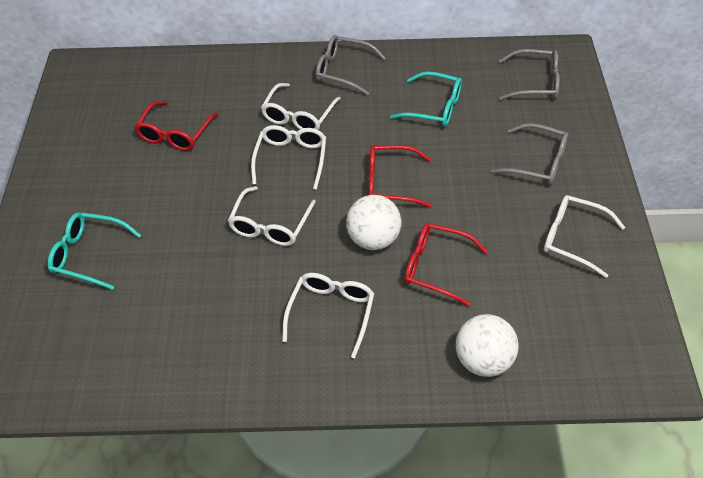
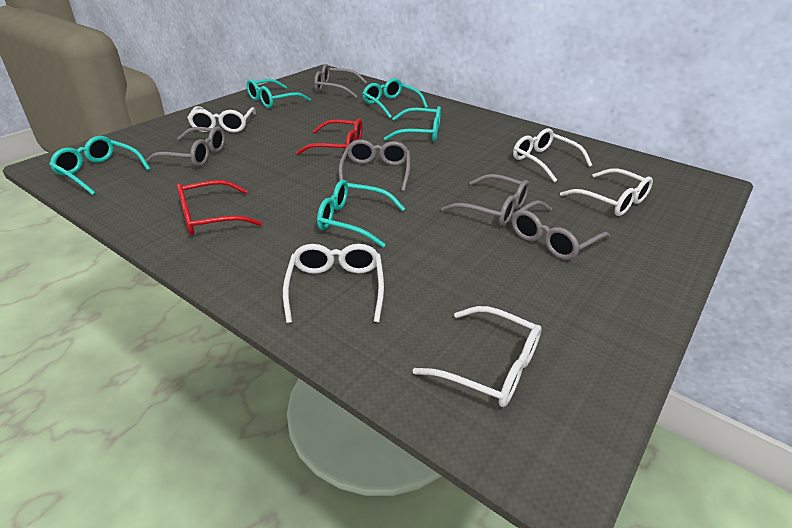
grey glasses: 3 -> 5
red glasses: 3 -> 2
turquoise glasses: 2 -> 5
white ball: 2 -> 0

